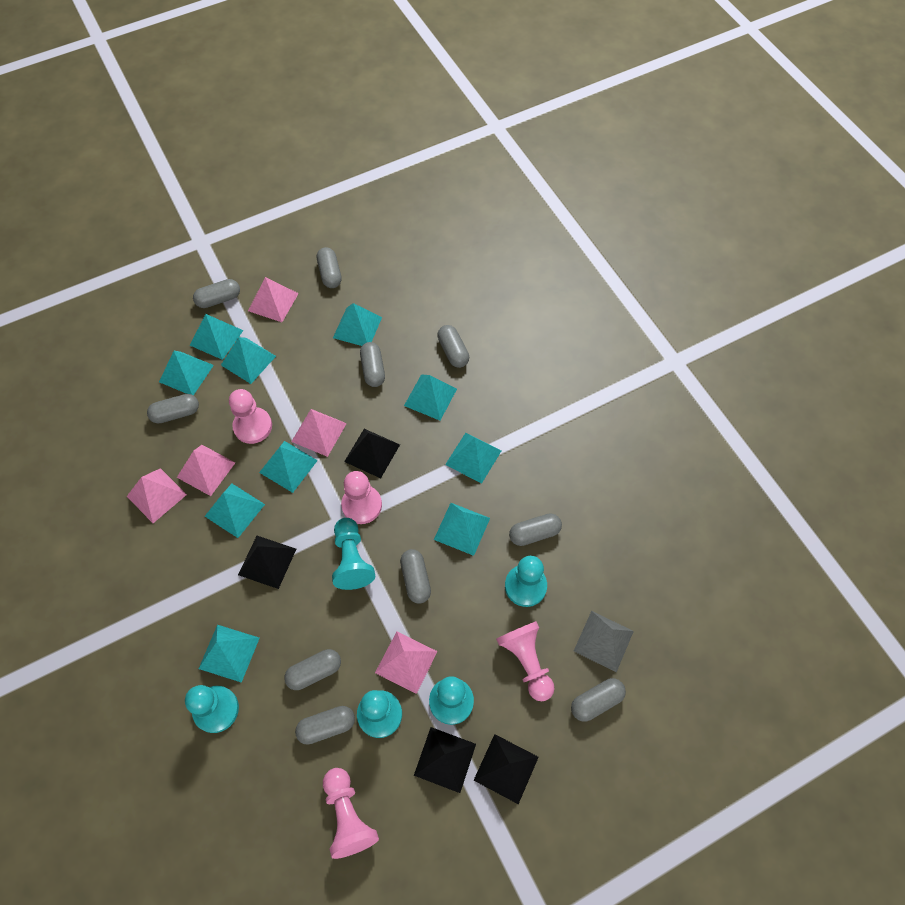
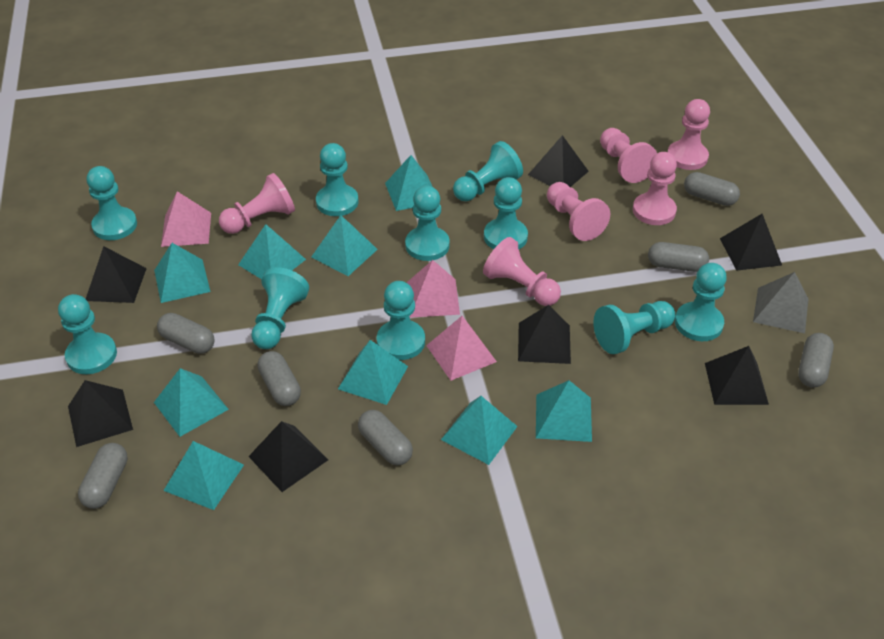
black pyramid: 4 -> 7
grey capsule: 10 -> 7
pink pawn: 4 -> 6
pink pyramid: 5 -> 3
turquoise pawn: 5 -> 10
turquoise pyramid: 10 -> 9

